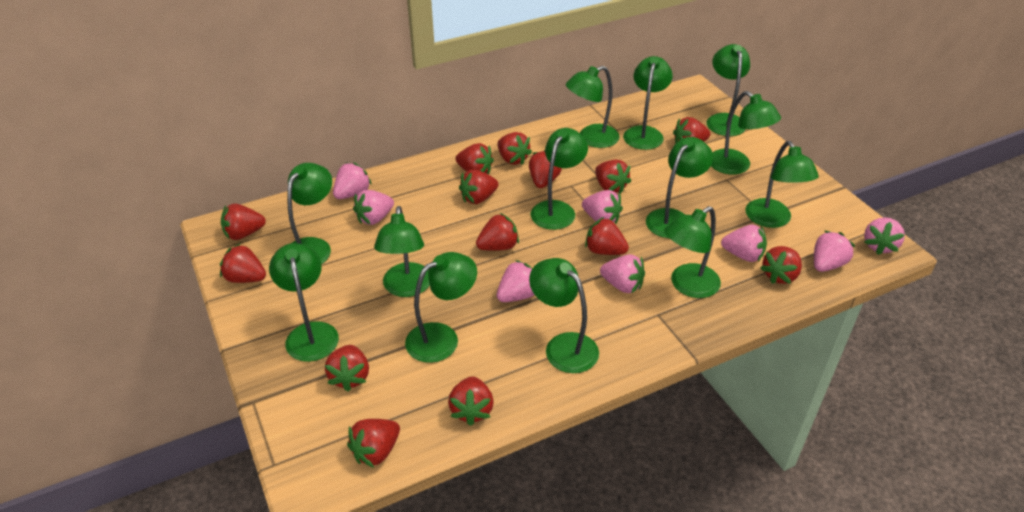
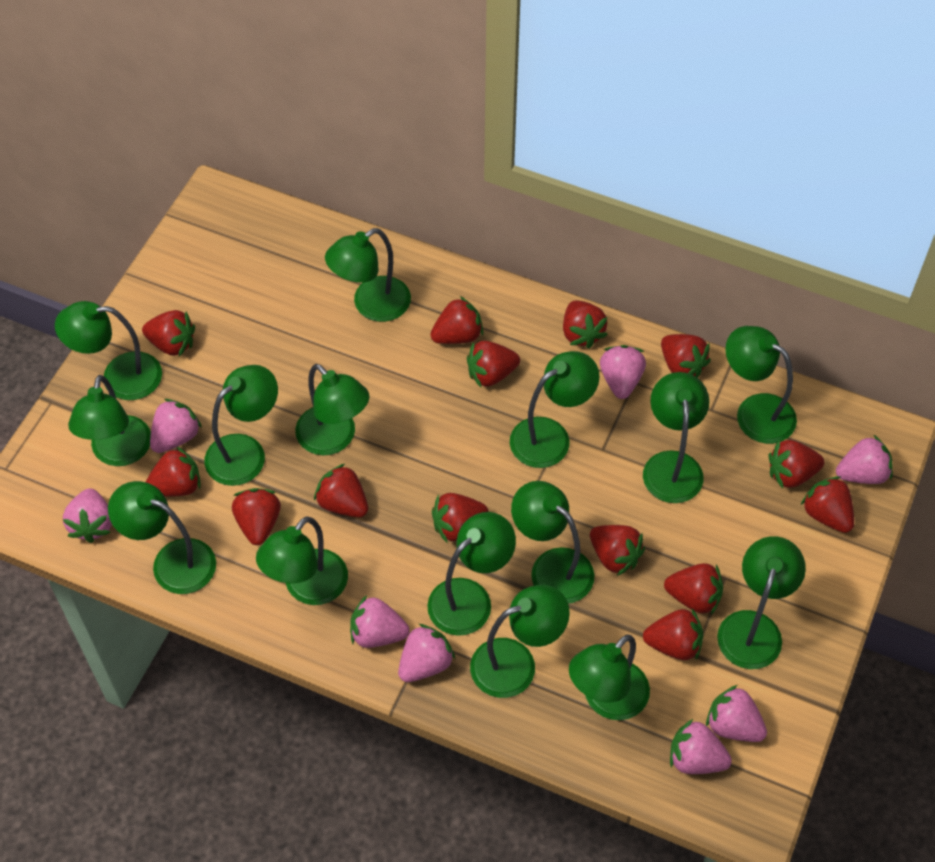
green lamp: 13 -> 15

